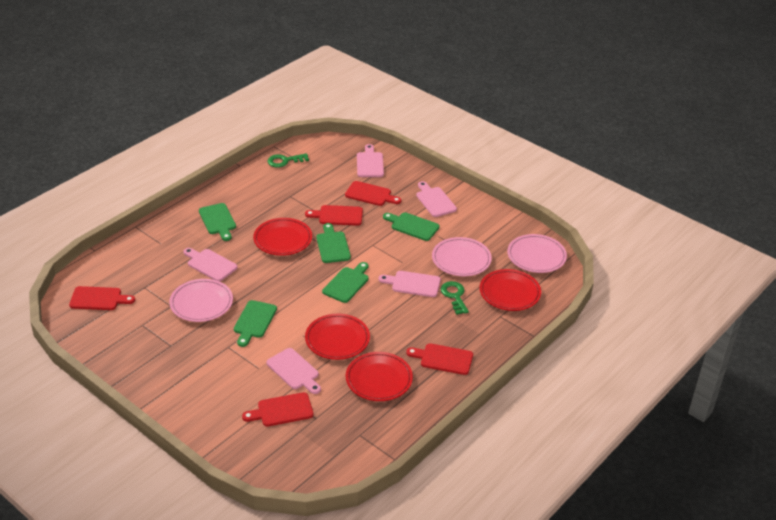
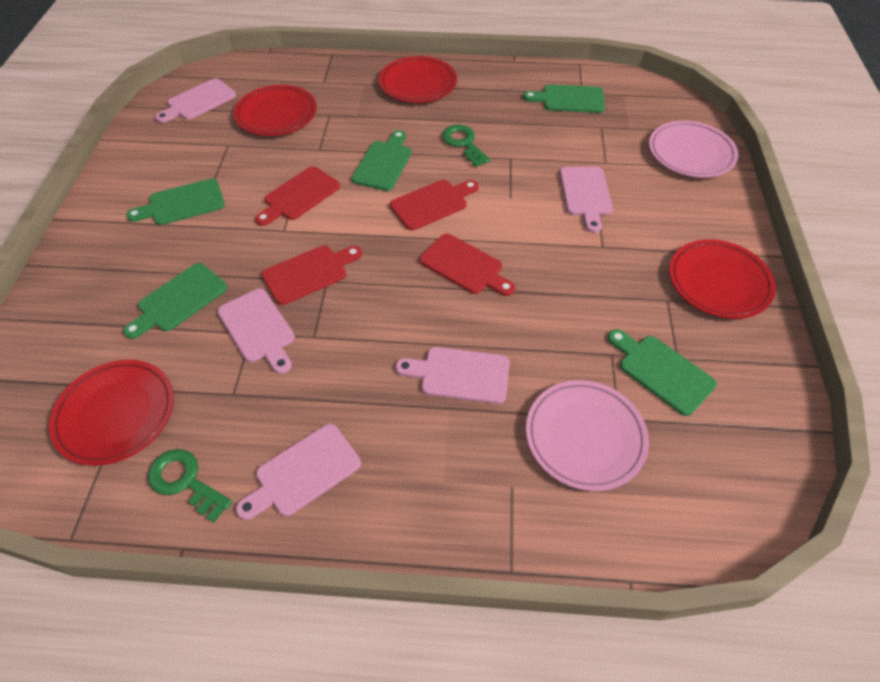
pink plate: 3 -> 2
red cutting board: 5 -> 4

